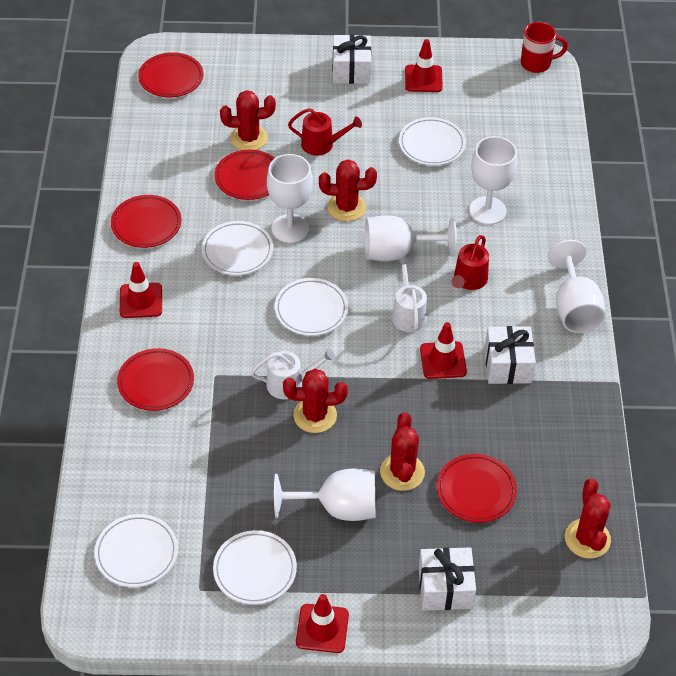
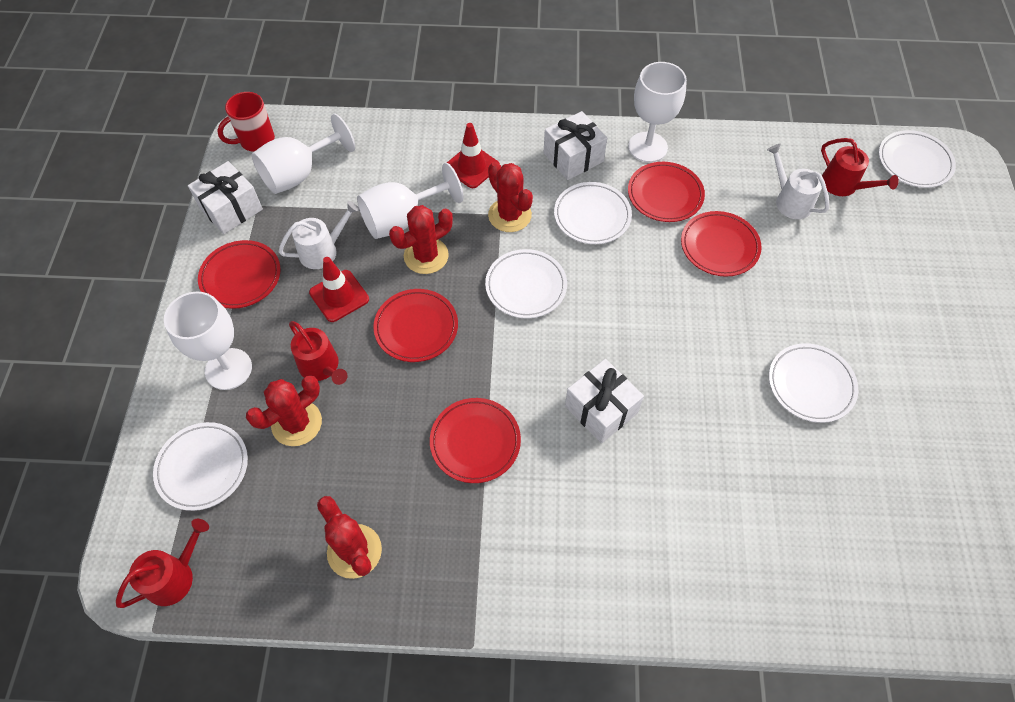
red cactus: 5 -> 4
red traffic cone: 4 -> 2
red watering can: 2 -> 3
white goblet: 5 -> 4

